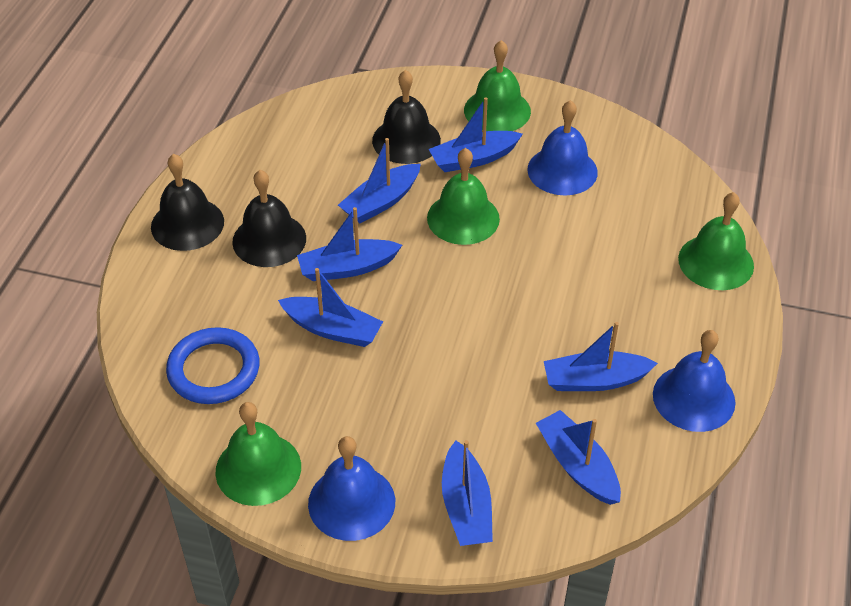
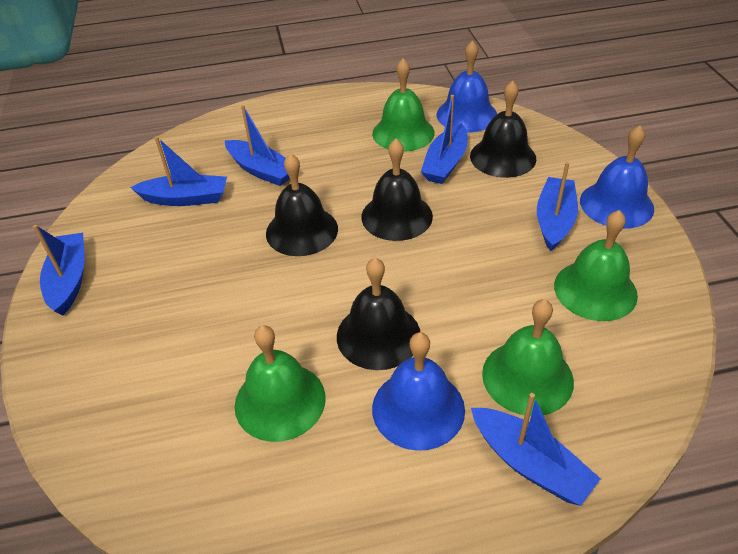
black bell: 3 -> 4
blue boat: 7 -> 6
blue ring: 1 -> 0

